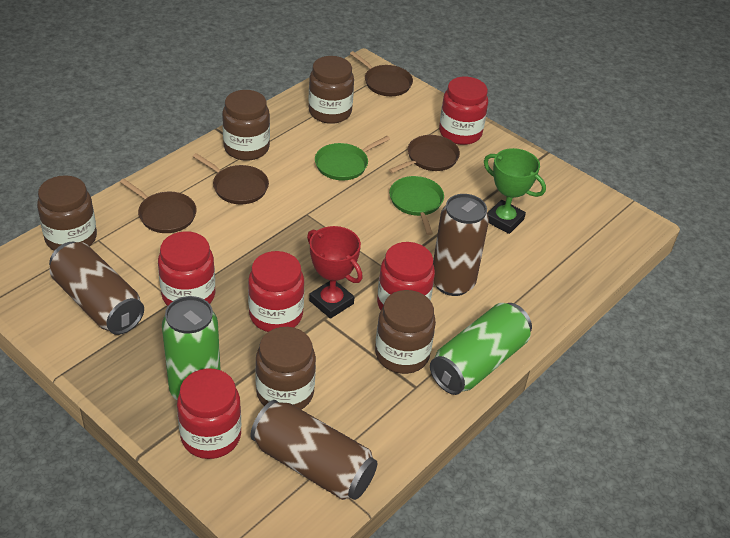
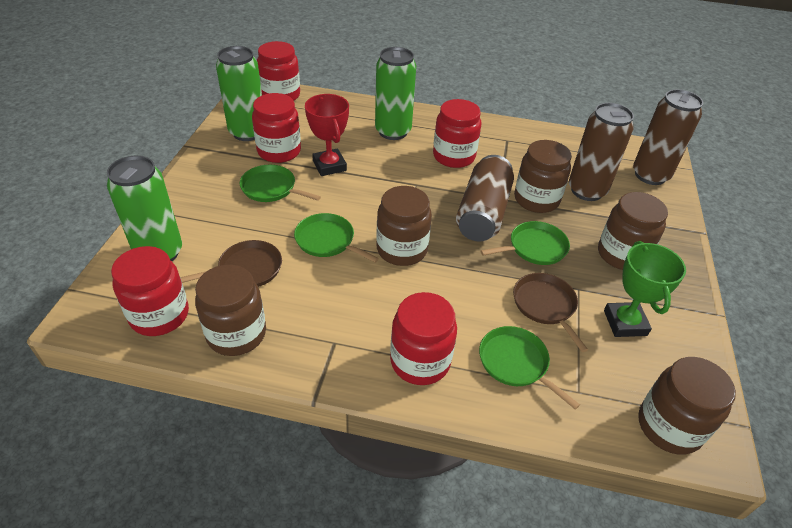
brown pan: 4 -> 2
green can: 2 -> 3
green pan: 2 -> 4

